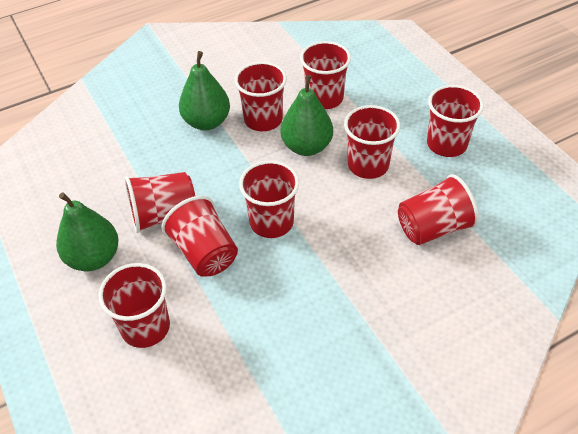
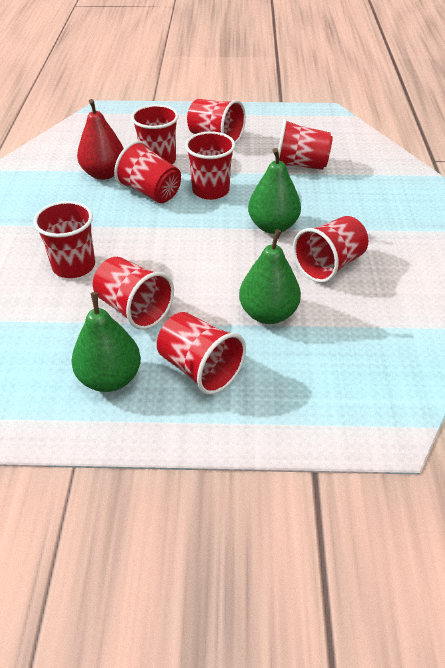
red pear: 0 -> 1

